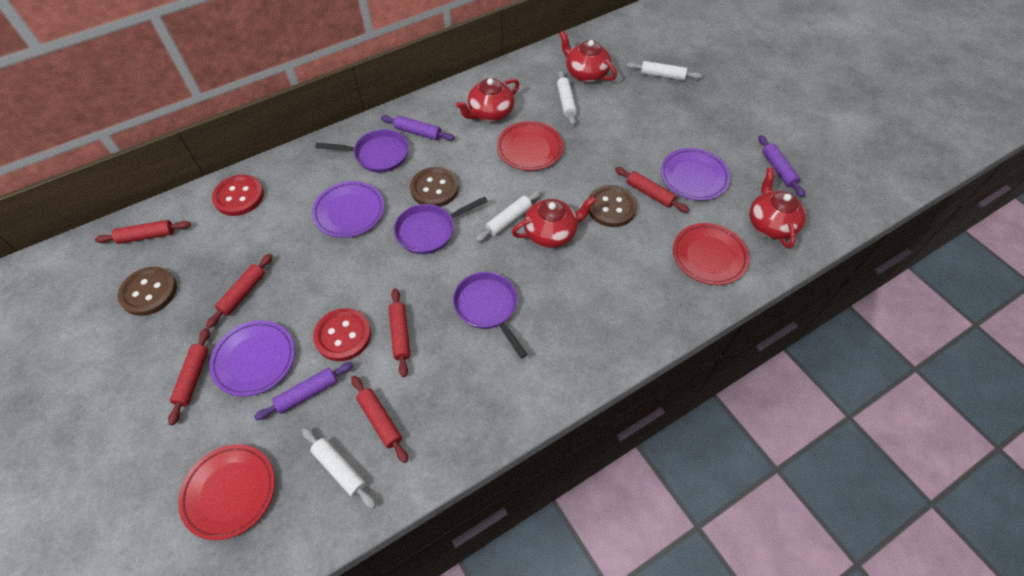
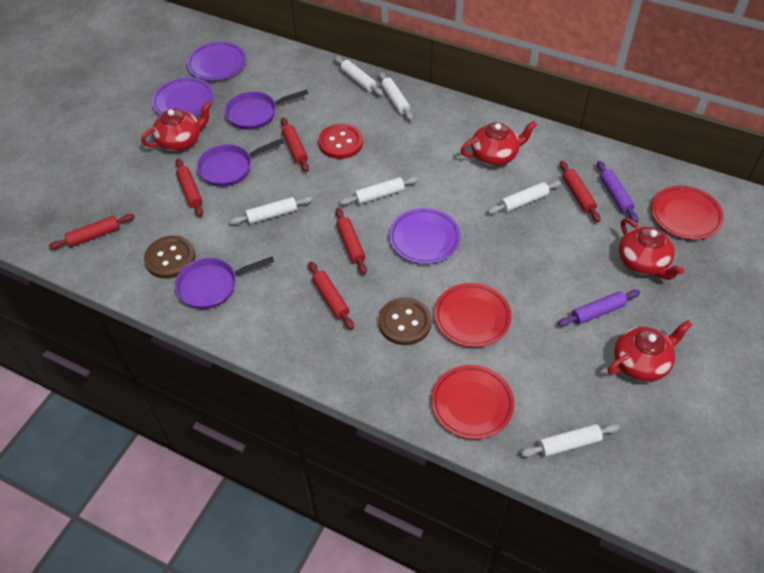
brown button: 3 -> 2
purple rolling pin: 3 -> 2
red button: 2 -> 1
white rolling pin: 4 -> 6

